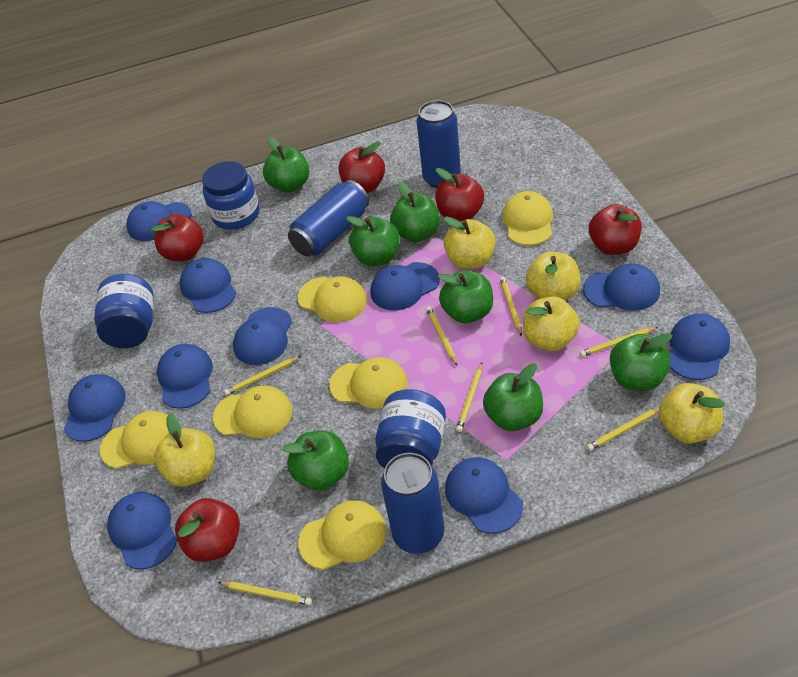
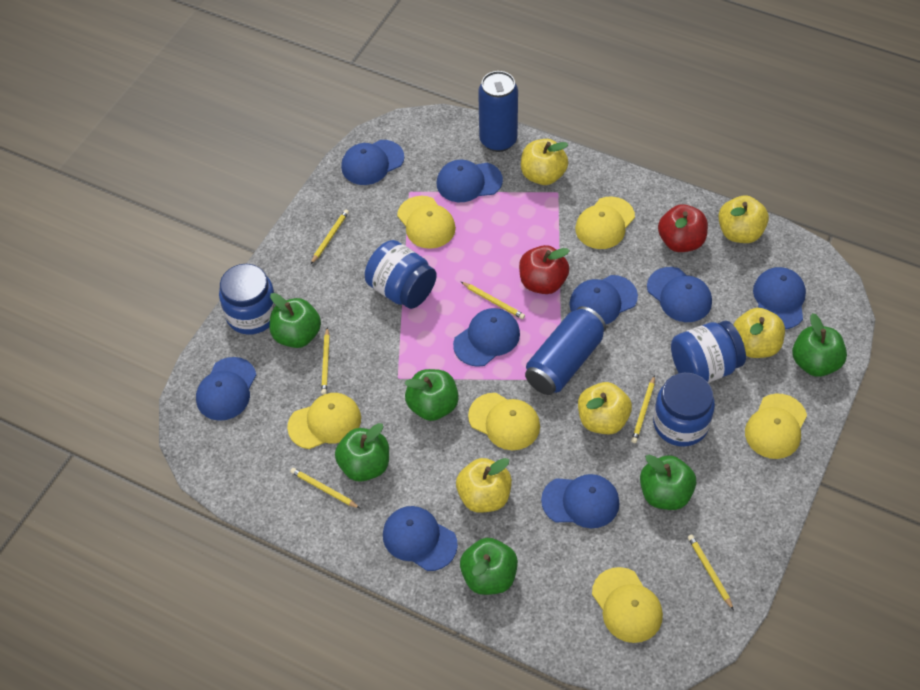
blue can: 3 -> 2
blue cap: 10 -> 9
blue jar: 3 -> 4
green apple: 7 -> 6
red apple: 5 -> 2
yellow pencil: 7 -> 6

